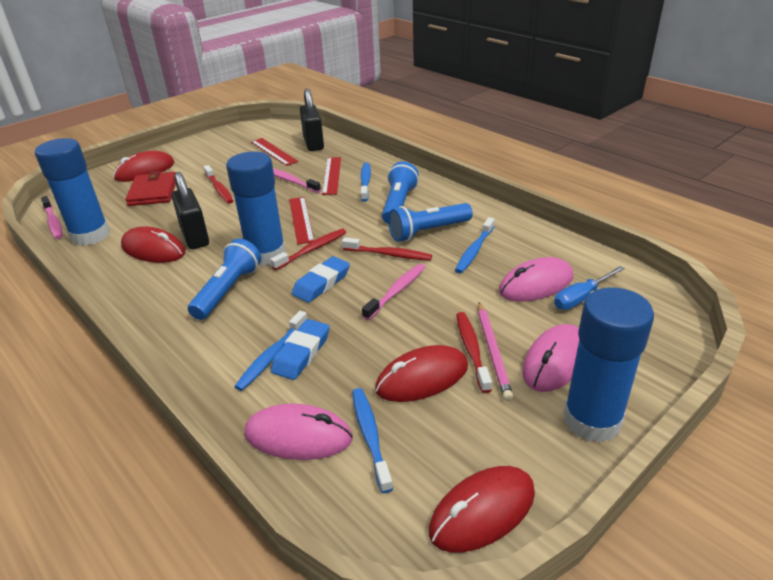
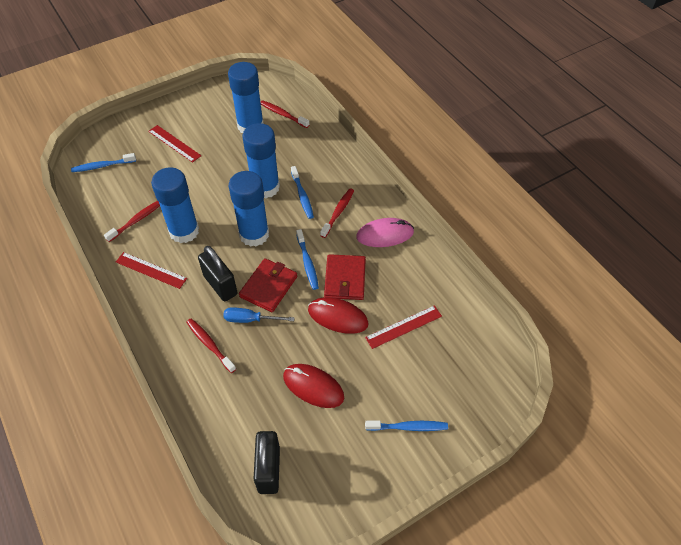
blue eraser: 2 -> 0
blue flashlight: 3 -> 0
blue glue stick: 3 -> 4
pink mouse: 3 -> 1
pink pencil: 1 -> 0
pink toothbrush: 3 -> 0
red mouse: 4 -> 2
red wallet: 1 -> 2

